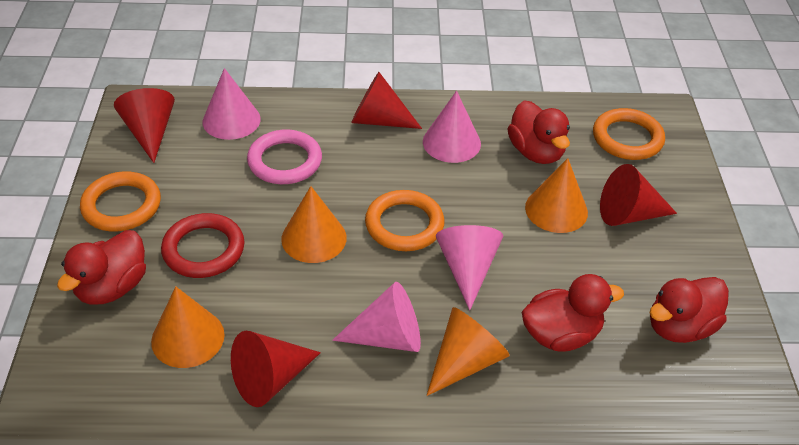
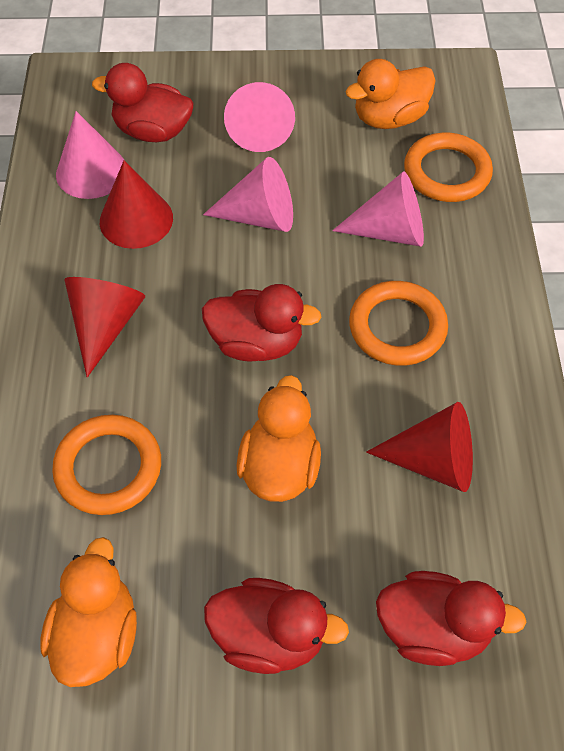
orange cone: 4 -> 0
orange duck: 0 -> 3
pink ring: 1 -> 0
red cone: 4 -> 3
red ring: 1 -> 0

